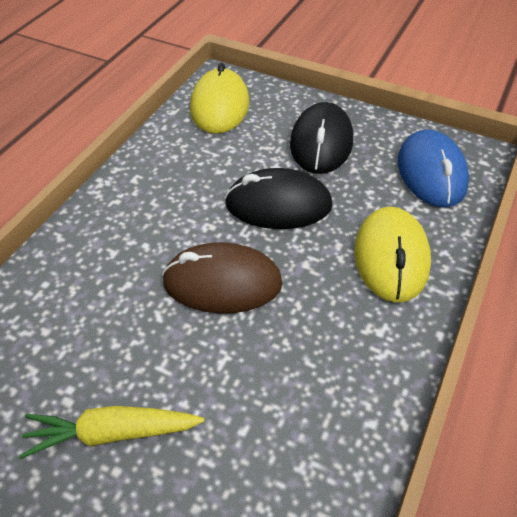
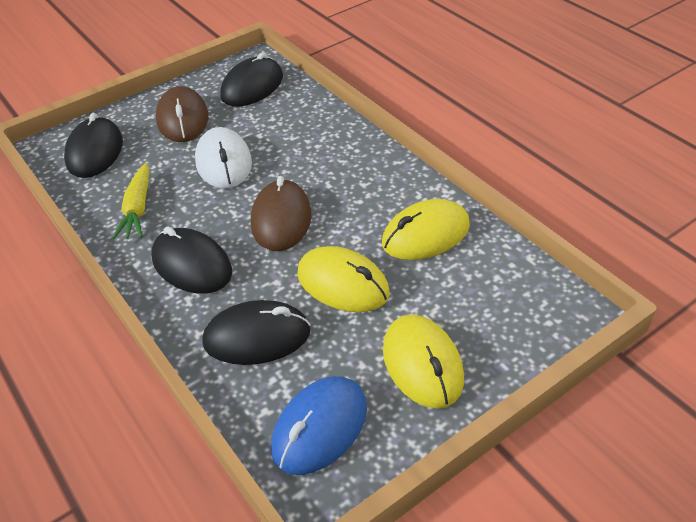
black mouse: 2 -> 4
brown mouse: 1 -> 2
white mouse: 0 -> 1
yellow mouse: 2 -> 3

